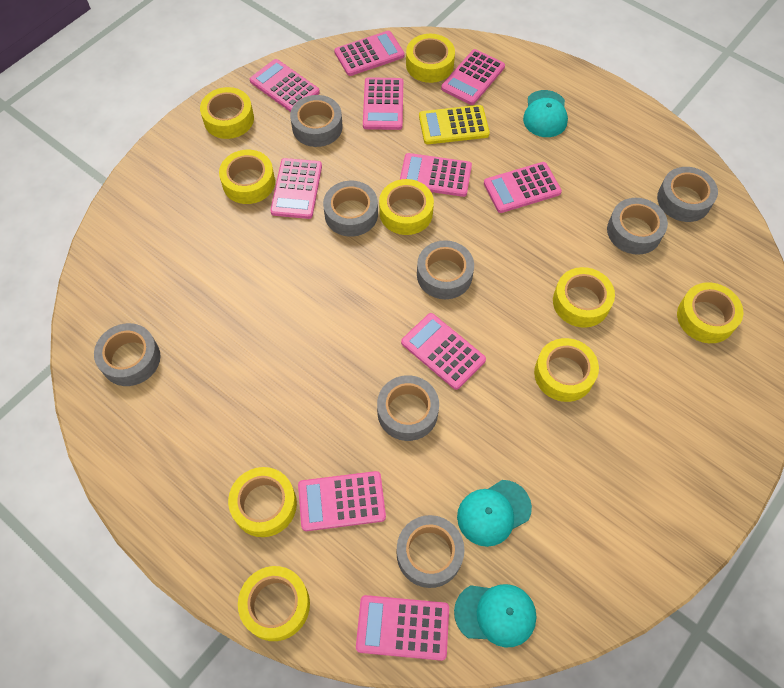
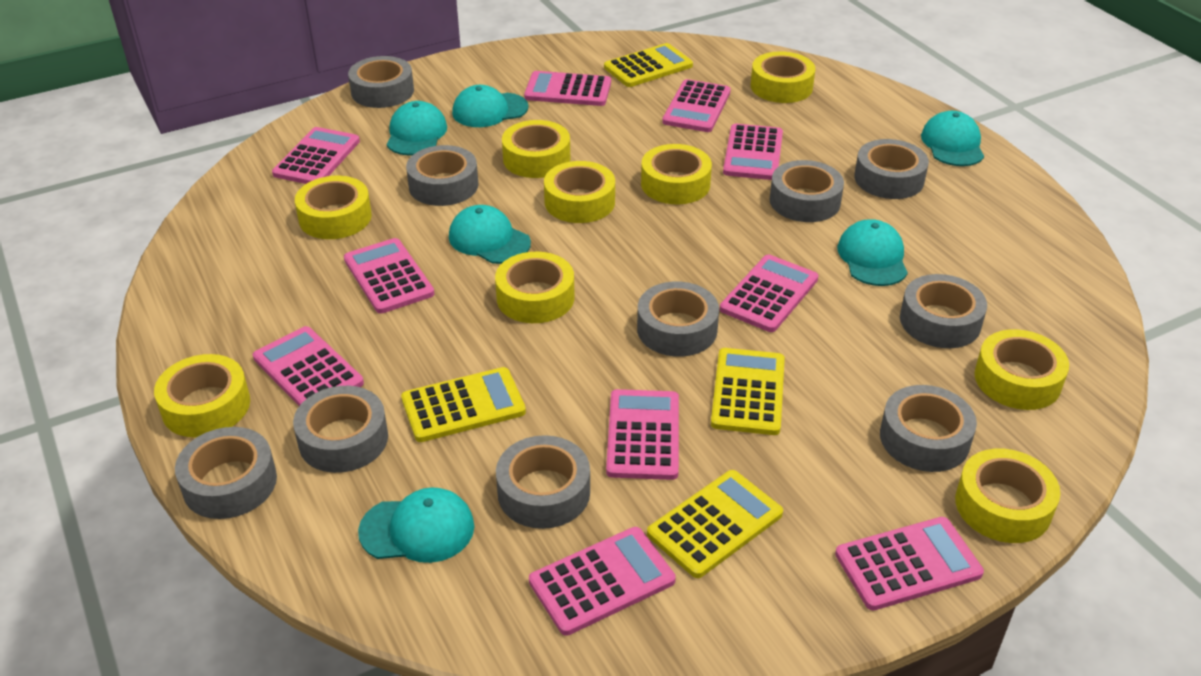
grey tape: 8 -> 10
turquoise cap: 3 -> 6
yellow calculator: 1 -> 4

